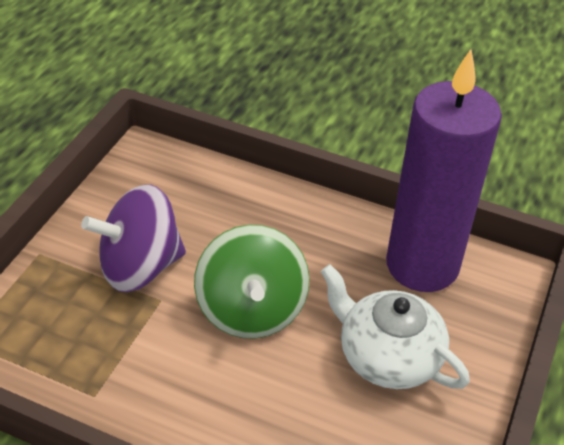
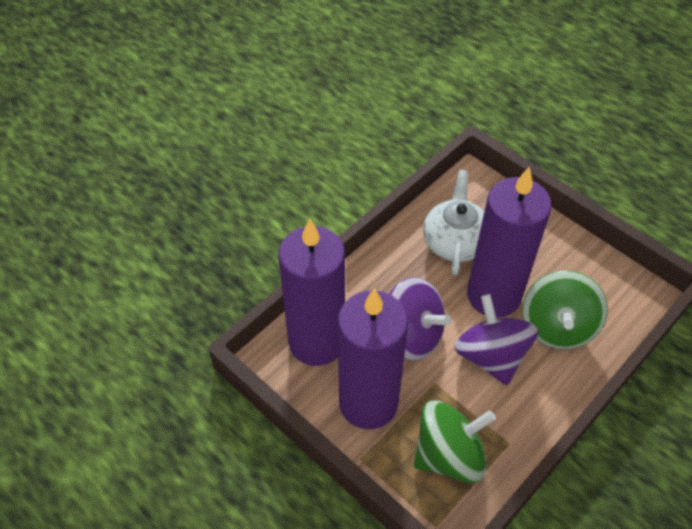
green spinning top: 1 -> 2
purple candle: 1 -> 3
purple spinning top: 1 -> 2

